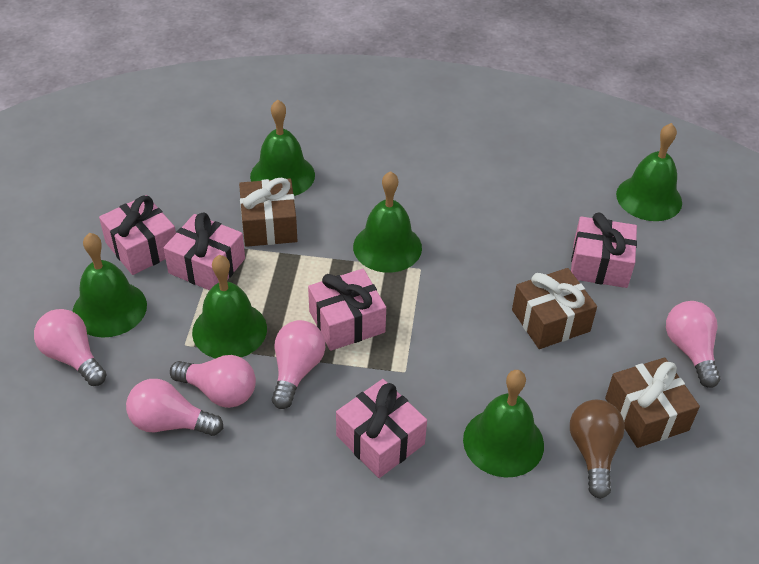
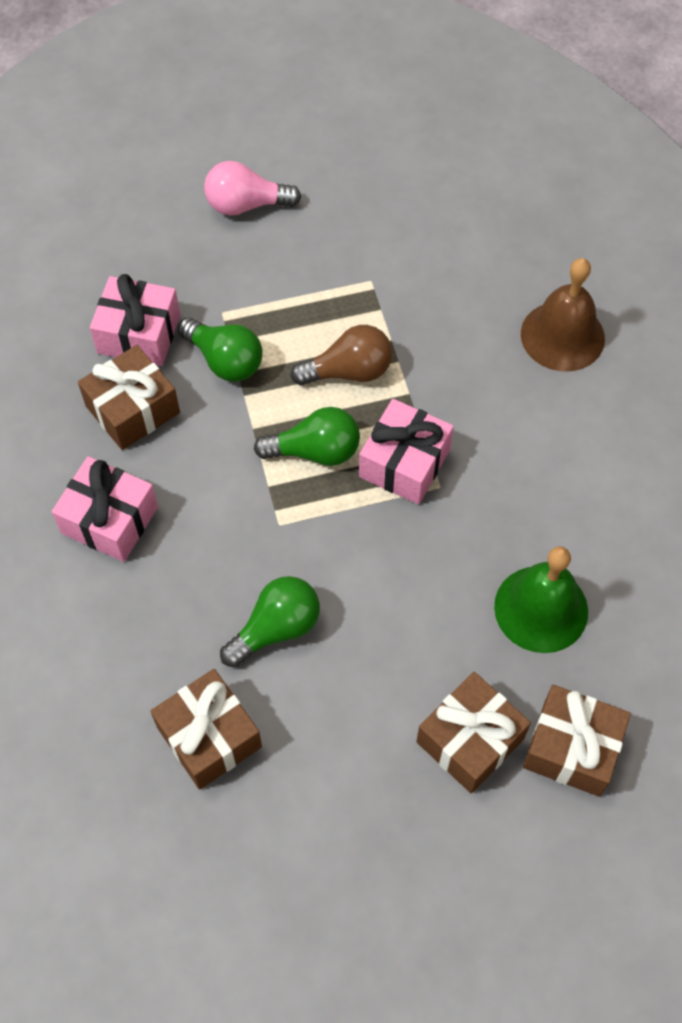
brown bell: 0 -> 1
brown gift: 3 -> 4
green bell: 6 -> 1
green light bulb: 0 -> 3
pink gift: 5 -> 3
pink light bulb: 5 -> 1

